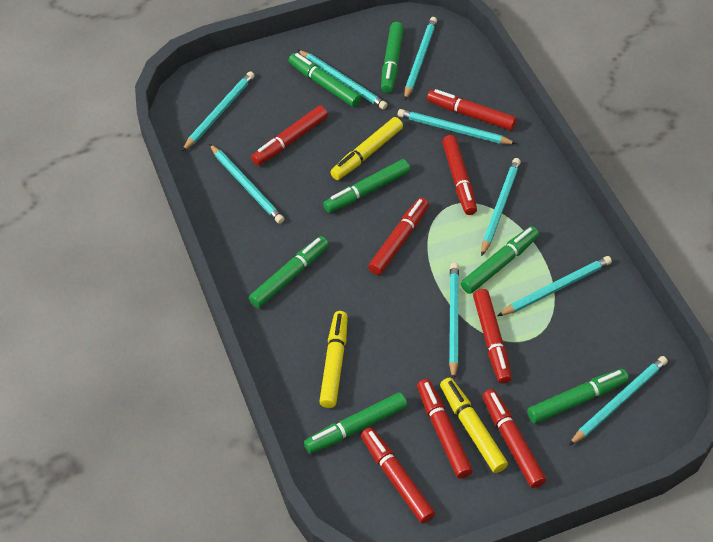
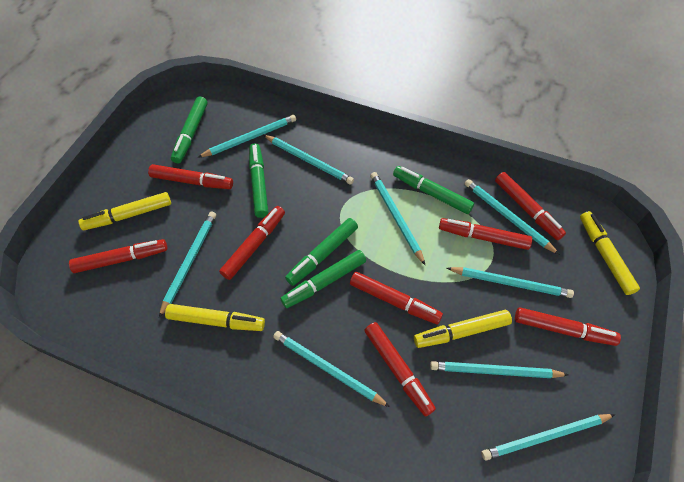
green marker: 7 -> 5
yellow marker: 3 -> 4

